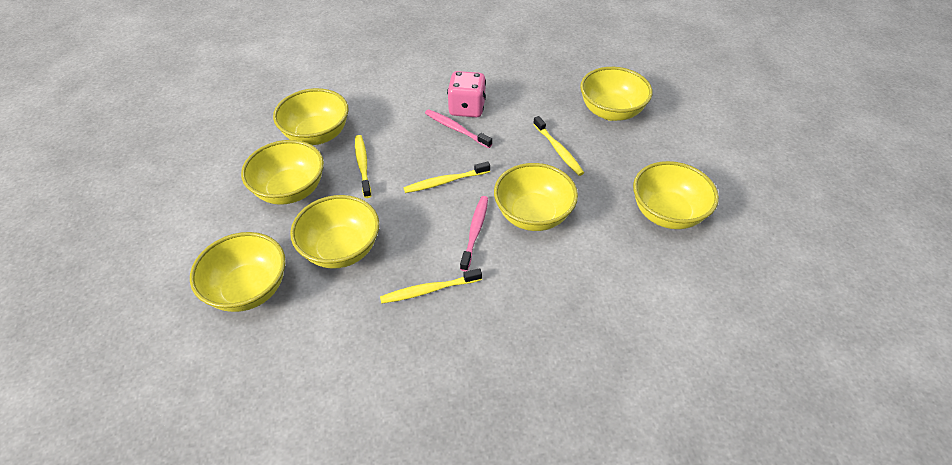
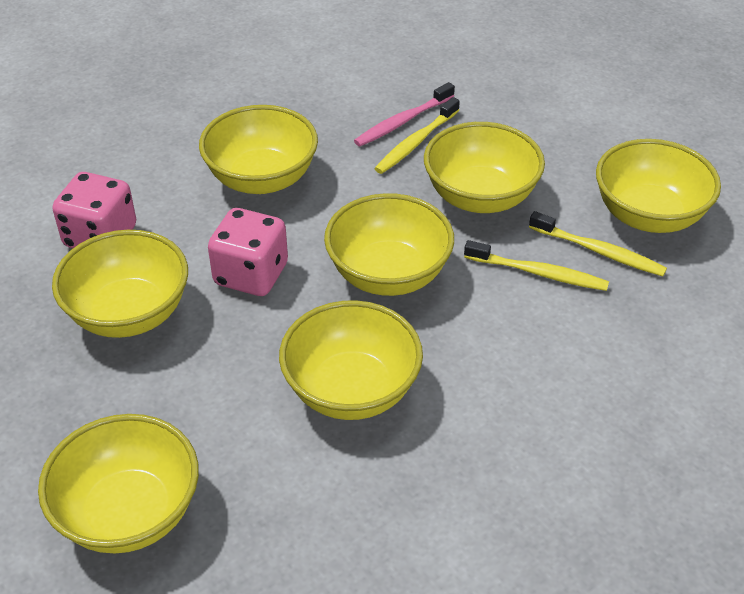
pink dice: 1 -> 2
pink toothbrush: 2 -> 1
yellow toothbrush: 4 -> 3

